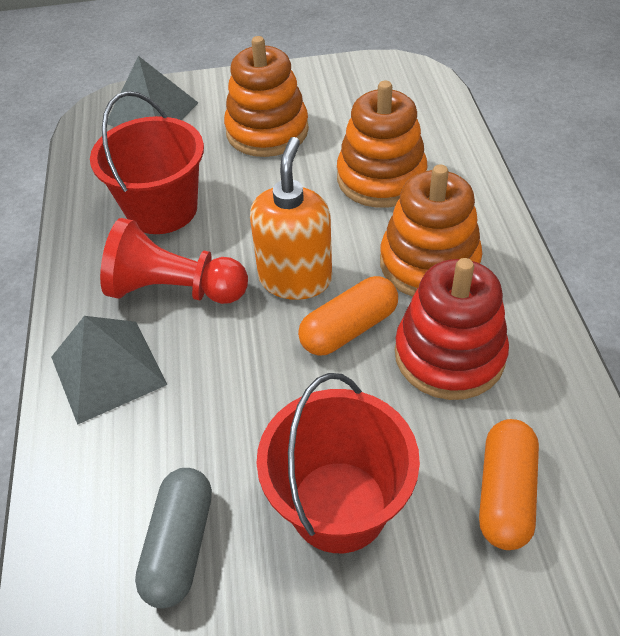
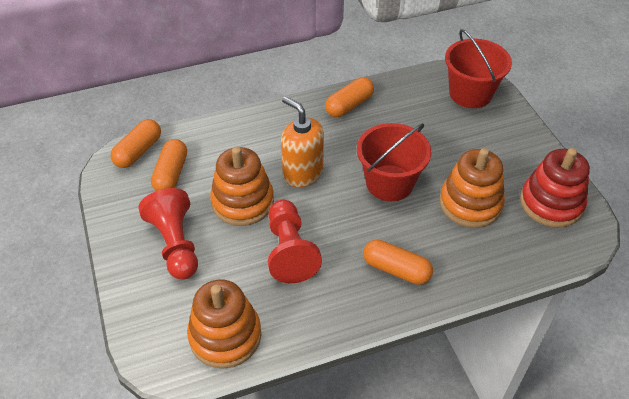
grey capsule: 1 -> 0
grey pyramid: 2 -> 0
orange capsule: 2 -> 4
red pawn: 1 -> 2

